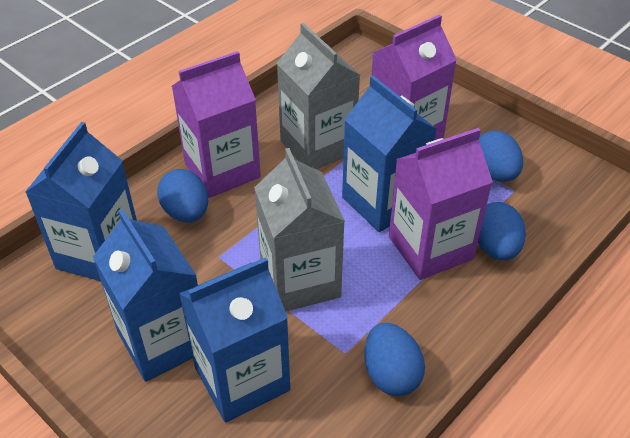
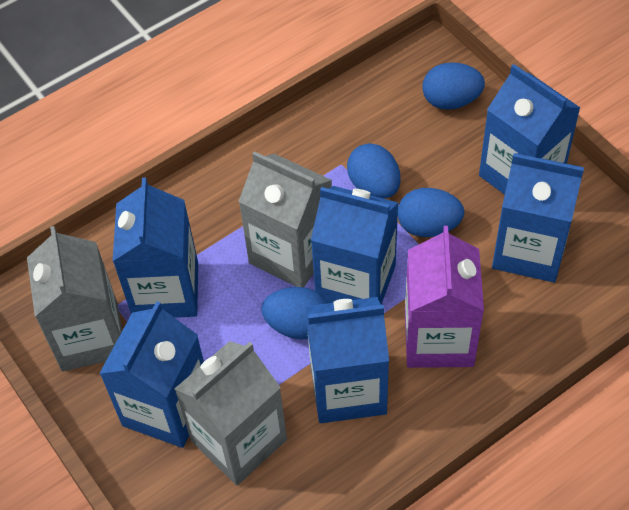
blue carton: 4 -> 6
grey carton: 2 -> 3
purple carton: 3 -> 1

